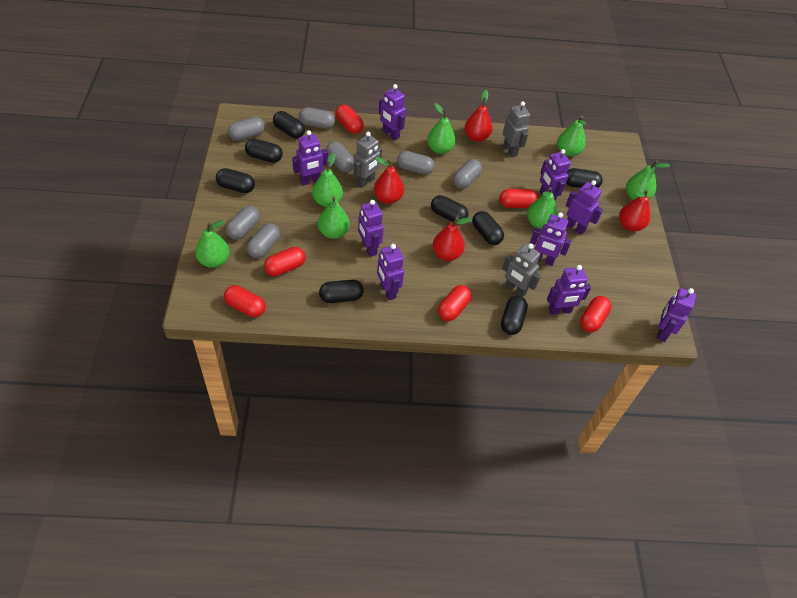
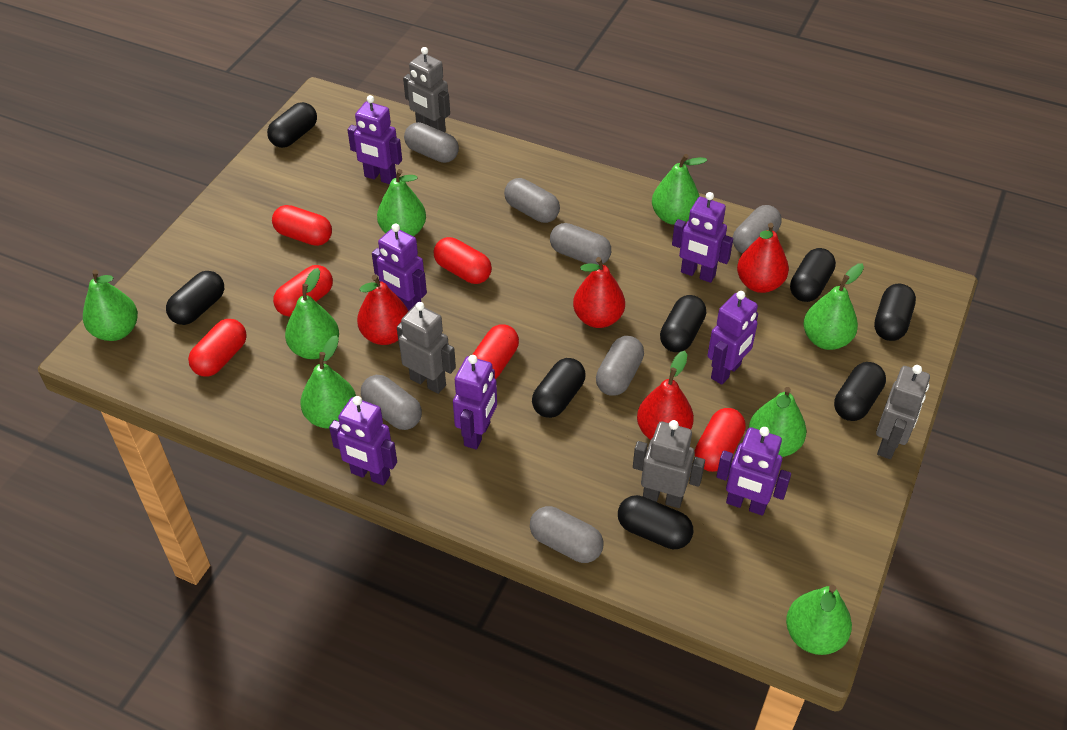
green pear: 7 -> 8
grey robot: 3 -> 4
purple robot: 9 -> 7

